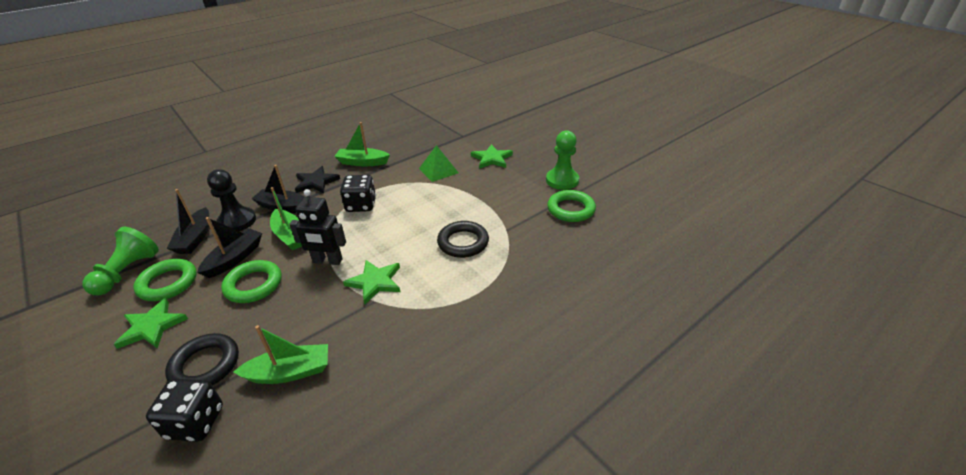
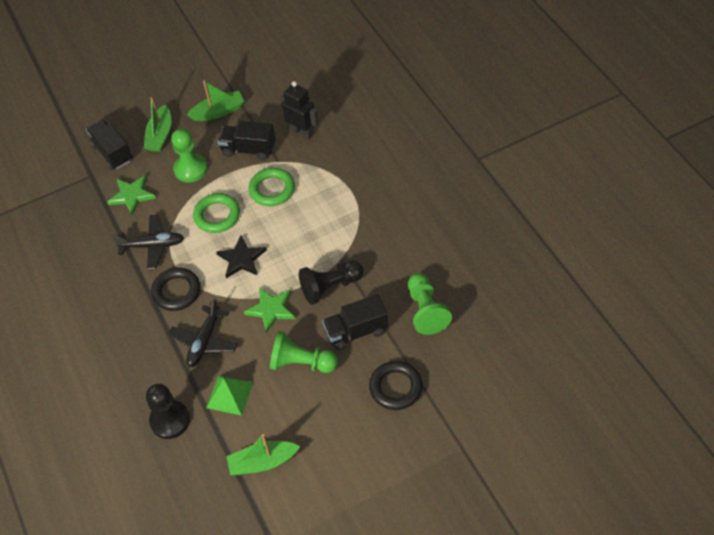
black boat: 3 -> 0
black dice: 2 -> 0
black pawn: 1 -> 2
black plane: 0 -> 2
black truck: 0 -> 3
green pawn: 2 -> 3
green ring: 3 -> 2
green star: 3 -> 2

